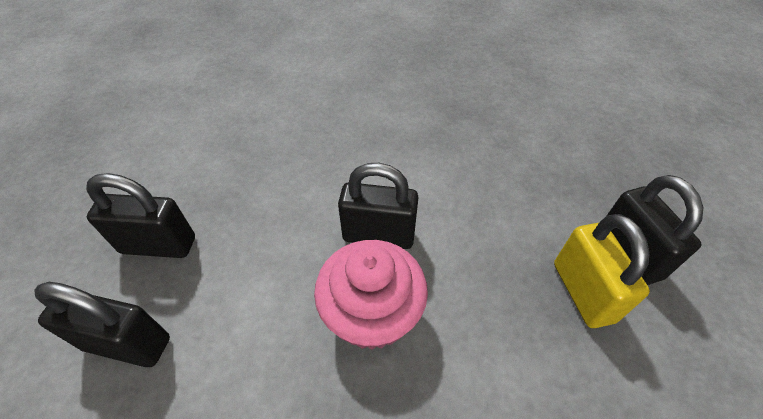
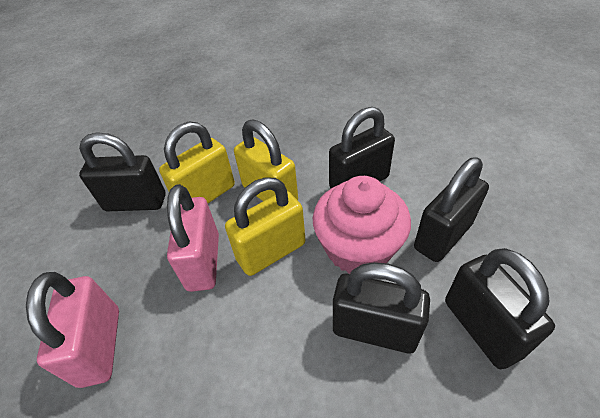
black padlock: 4 -> 5
pink padlock: 0 -> 2
yellow padlock: 1 -> 3

